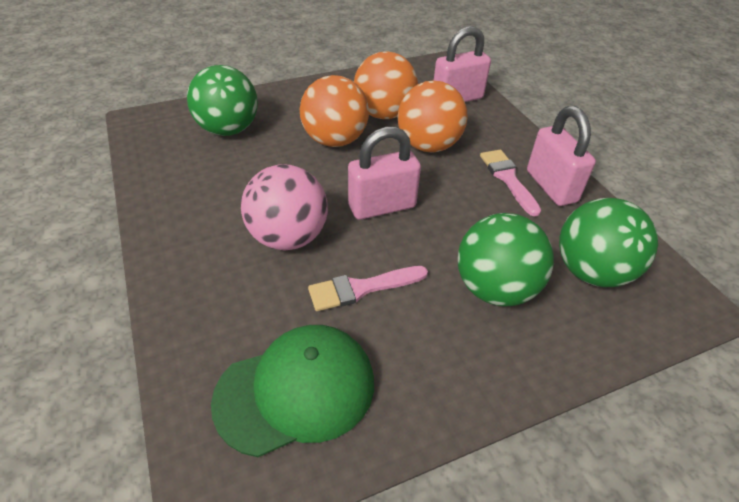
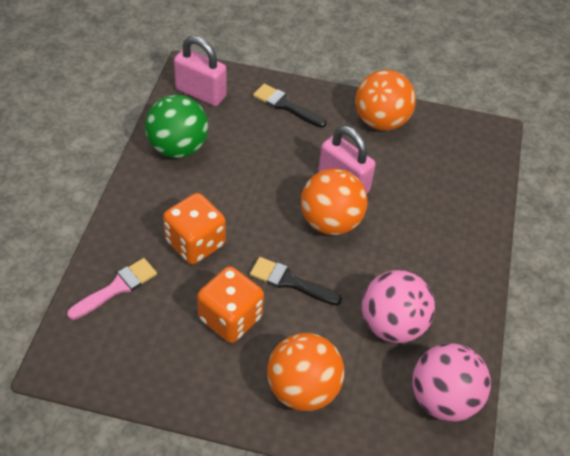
black brush: 0 -> 2
green ball: 3 -> 1
green cap: 1 -> 0
orange dice: 0 -> 2
pink ball: 1 -> 2
pink brush: 2 -> 1
pink padlock: 3 -> 2

